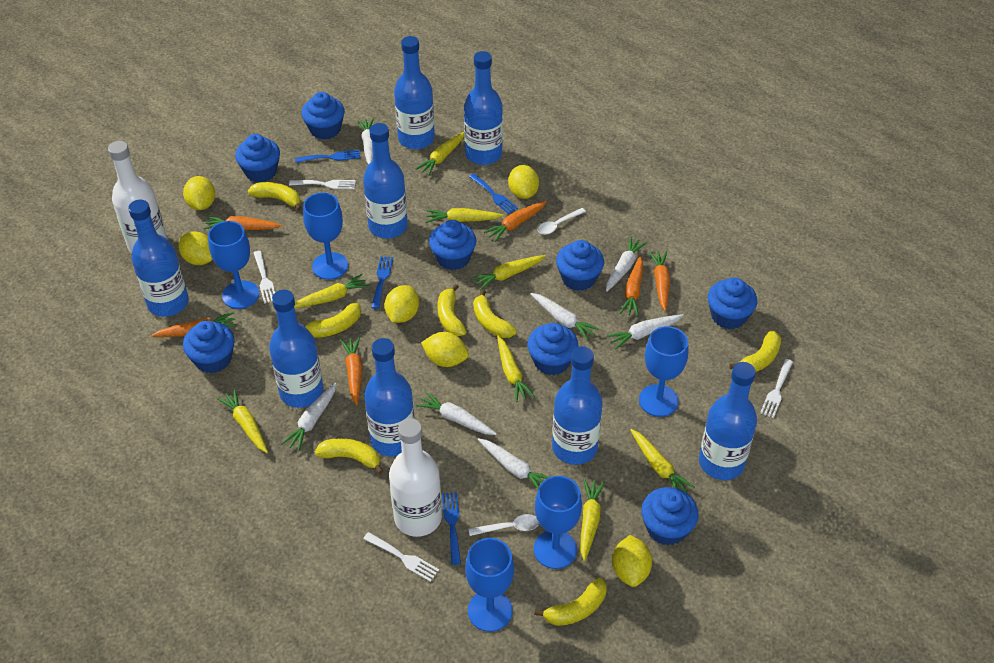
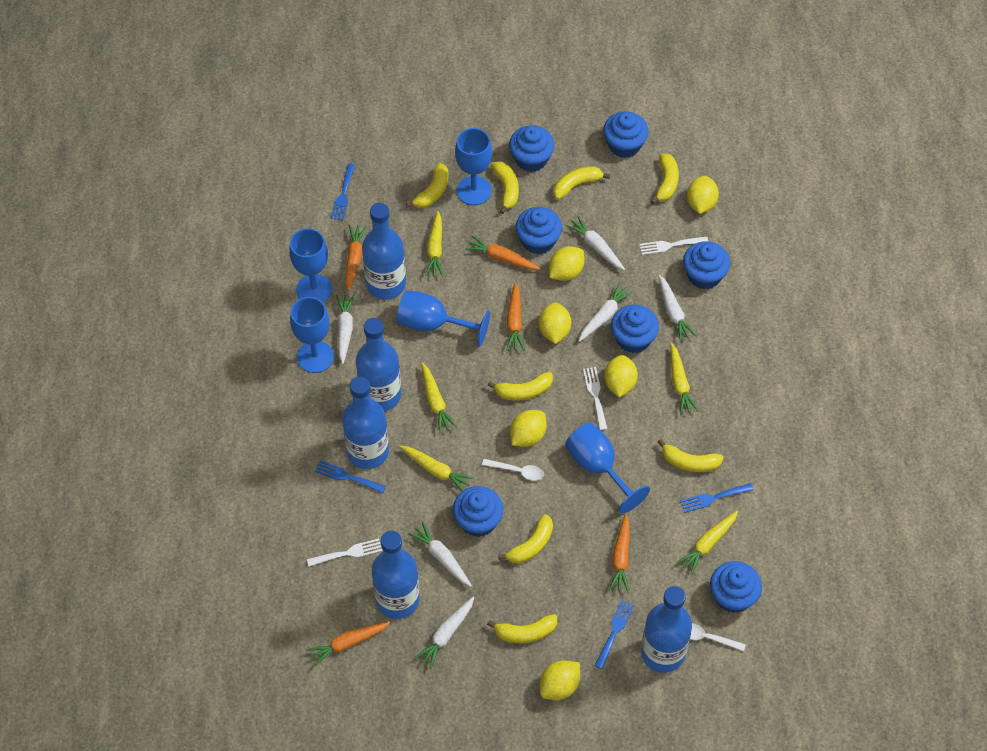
blue bottle: 8 -> 5
blue cupcake: 8 -> 7
orange carrot: 6 -> 5
white bottle: 2 -> 0
white carrot: 7 -> 6
white fork: 4 -> 3
yellow banana: 7 -> 8
yellow carrot: 8 -> 5

